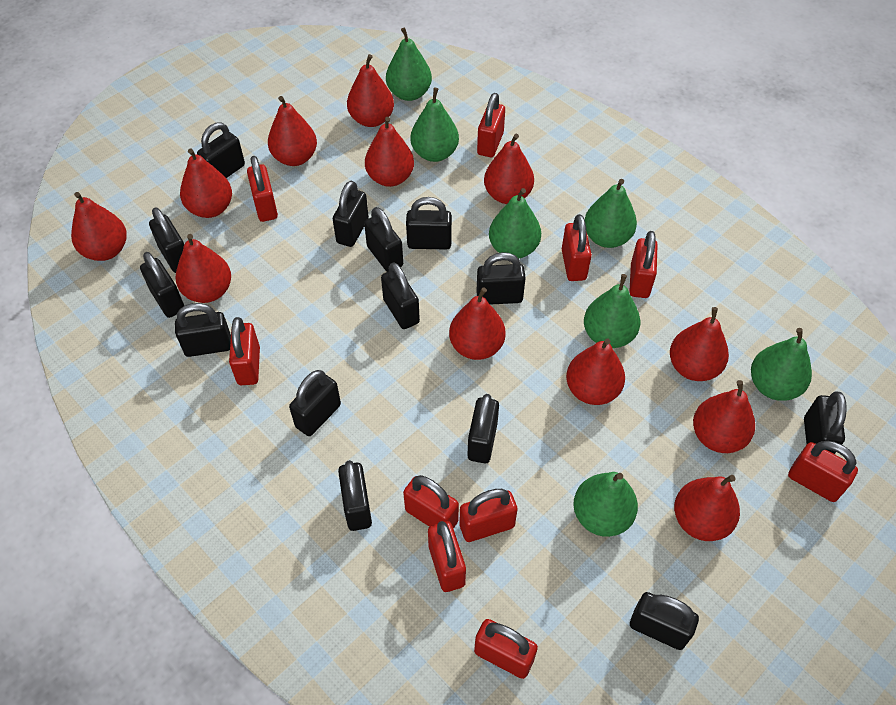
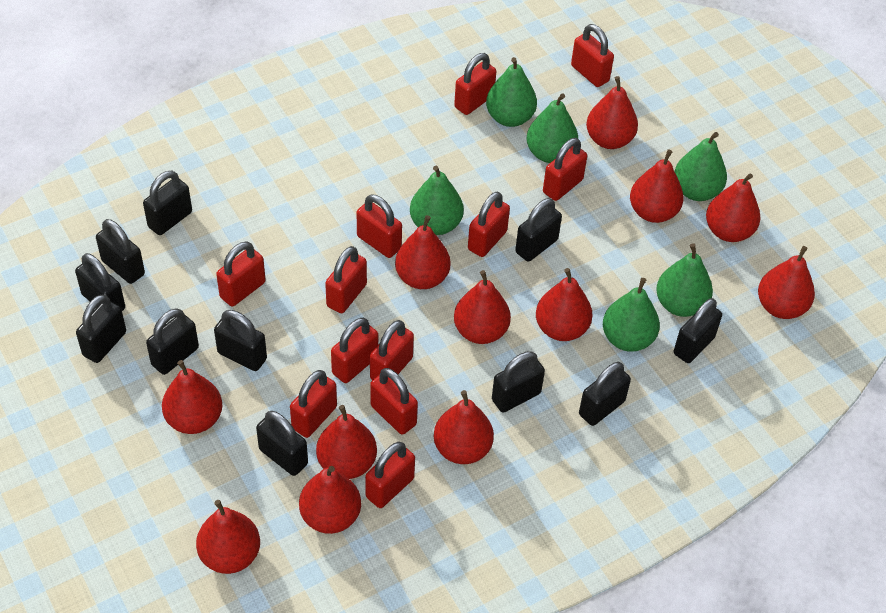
black padlock: 14 -> 11
green pear: 7 -> 6
red padlock: 10 -> 12

